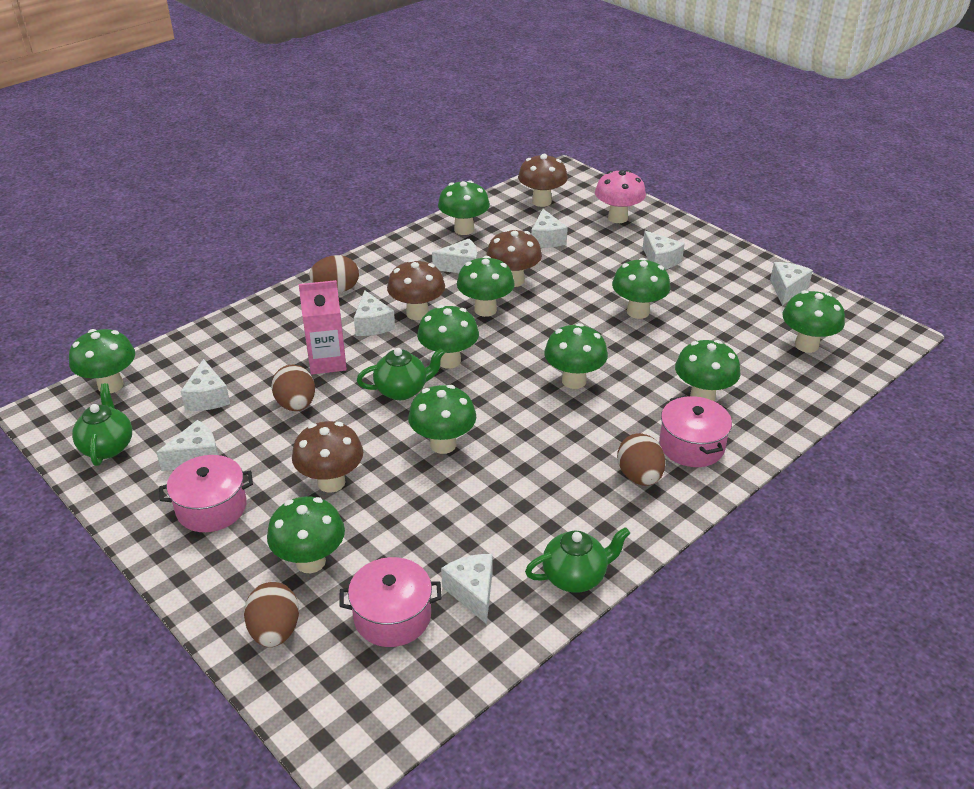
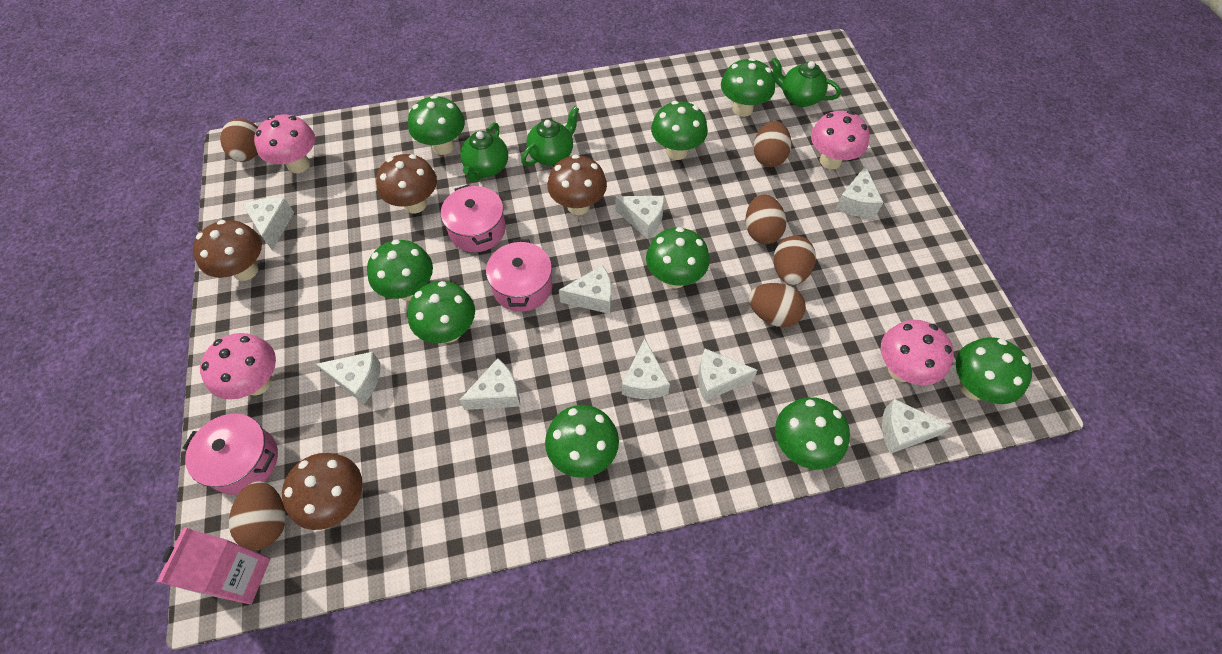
brown egg: 4 -> 6
green mushroom: 10 -> 9
pink mushroom: 1 -> 4
white cheese: 8 -> 9

